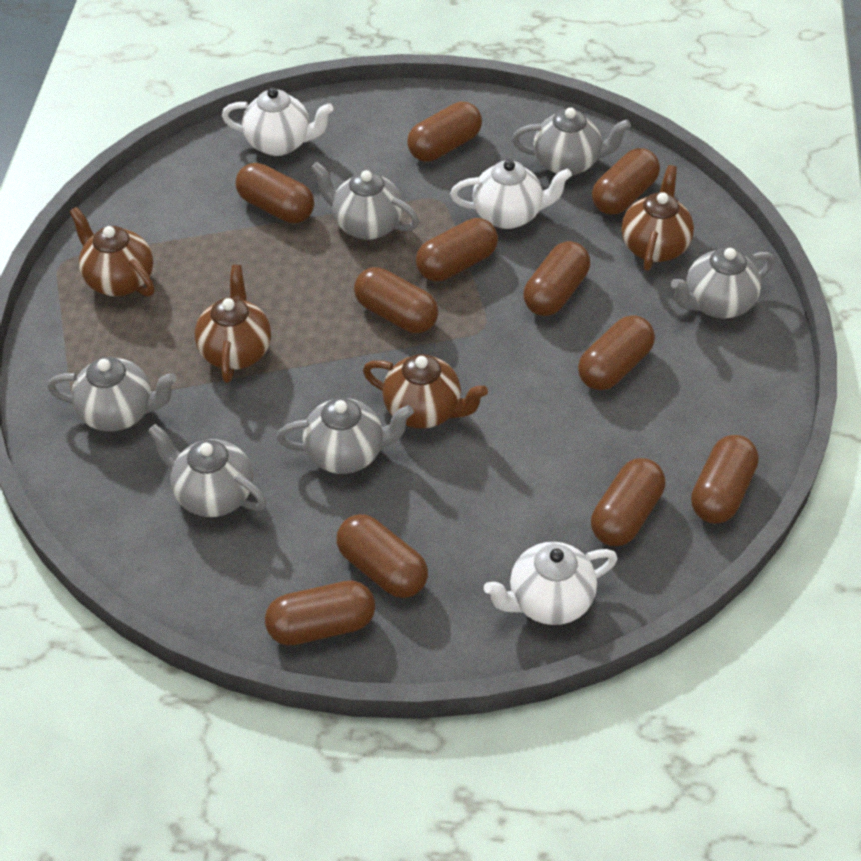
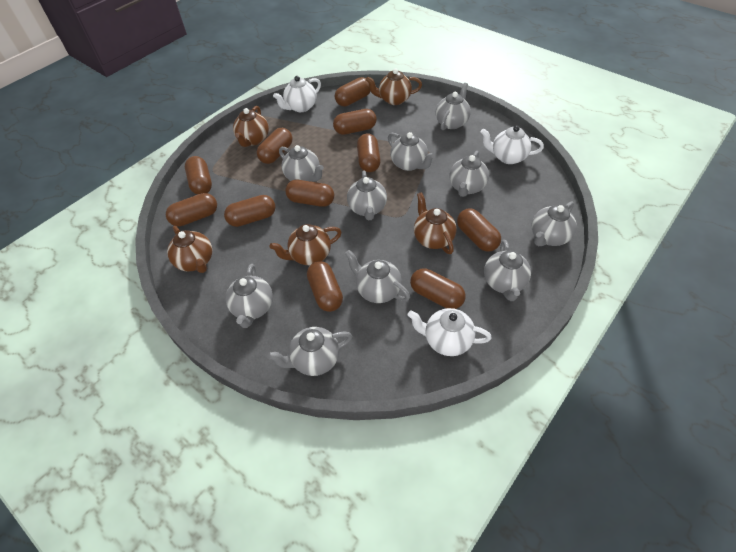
brown teapot: 4 -> 5
grey teapot: 6 -> 10

